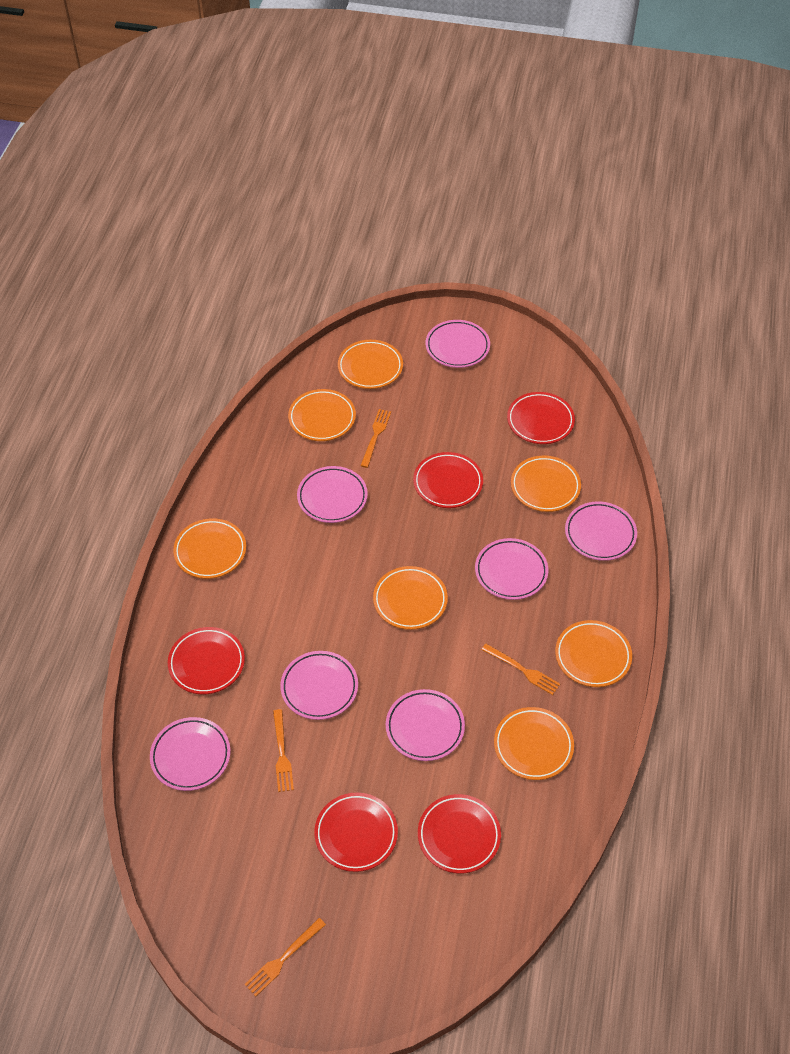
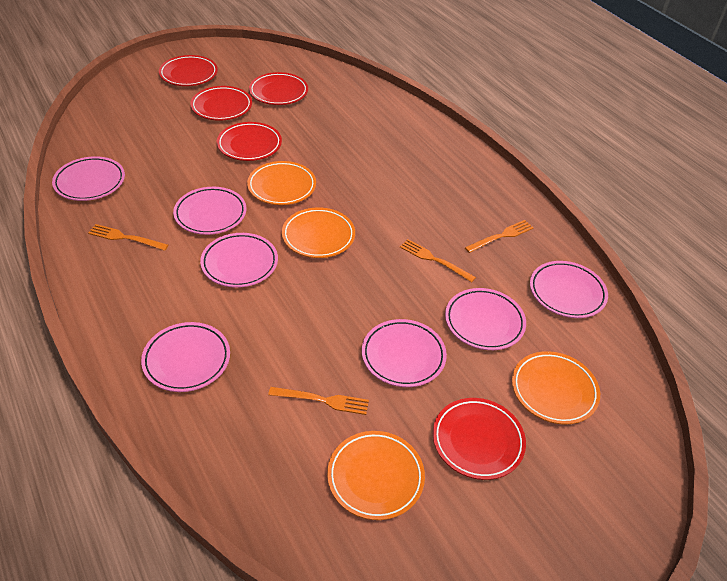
orange plate: 7 -> 4

